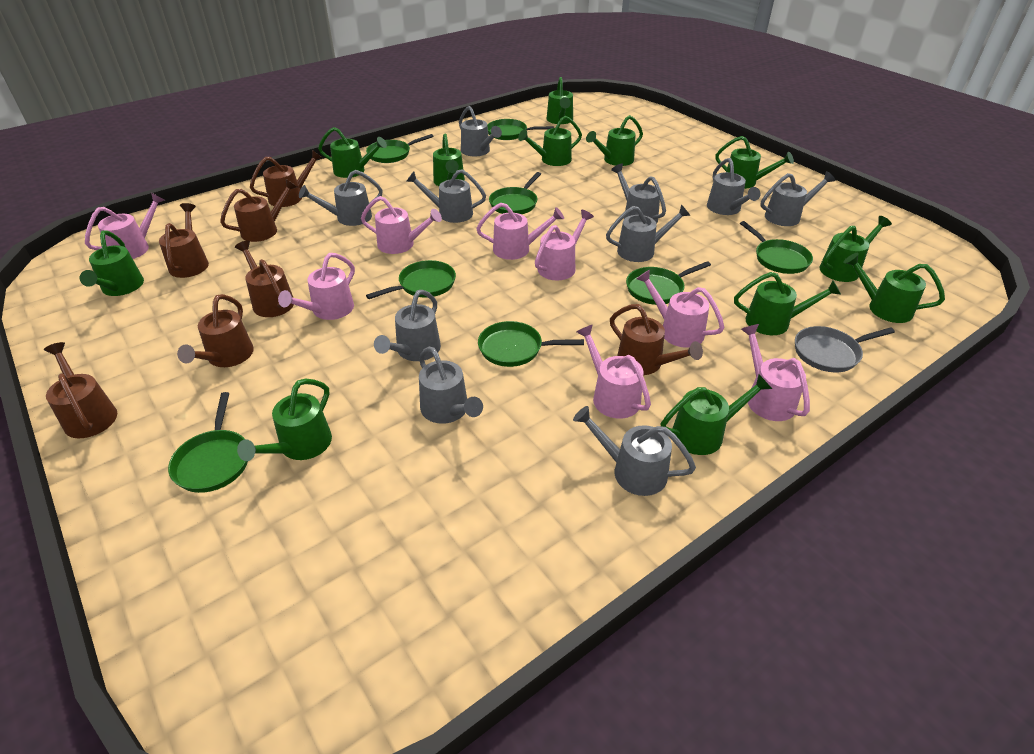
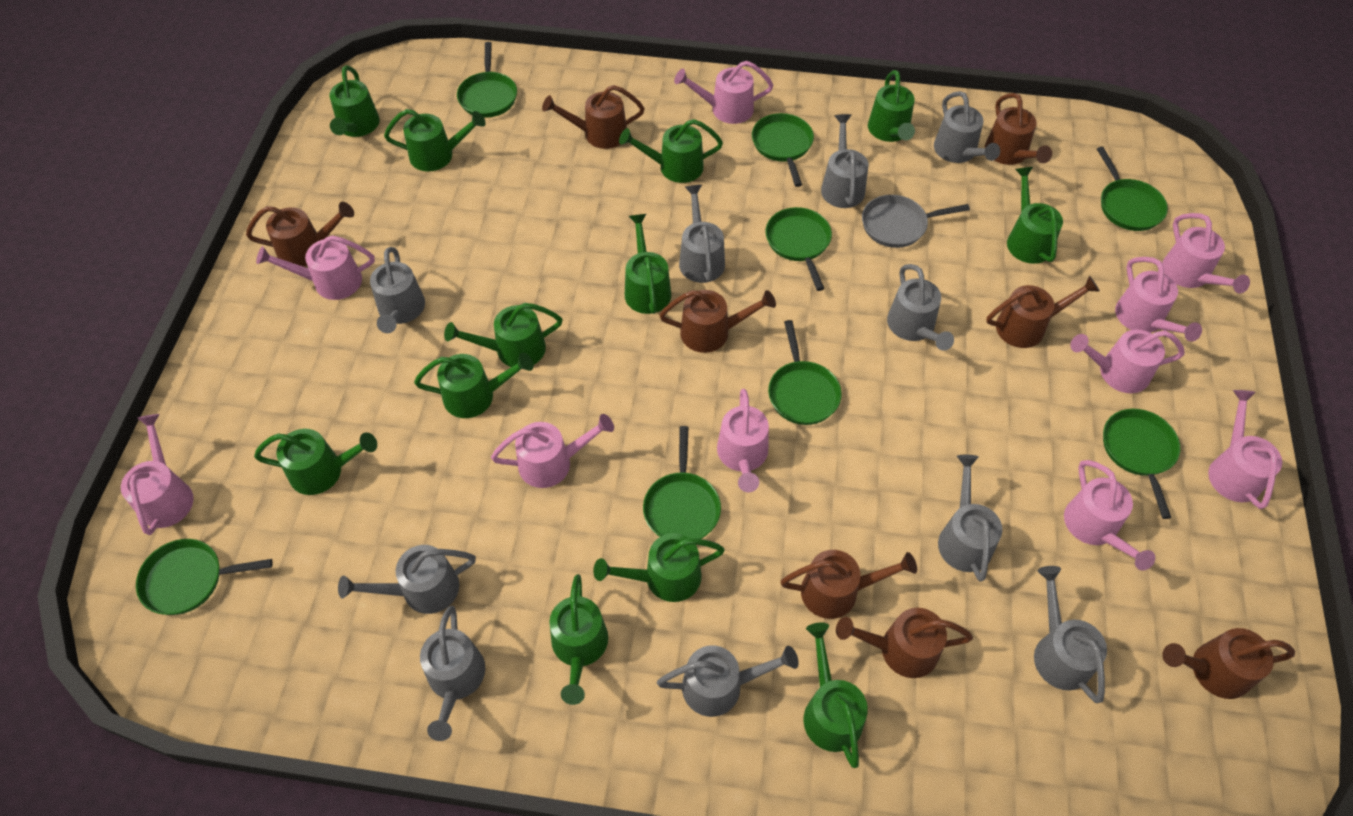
brown watering can: 7 -> 8
pink watering can: 8 -> 10

